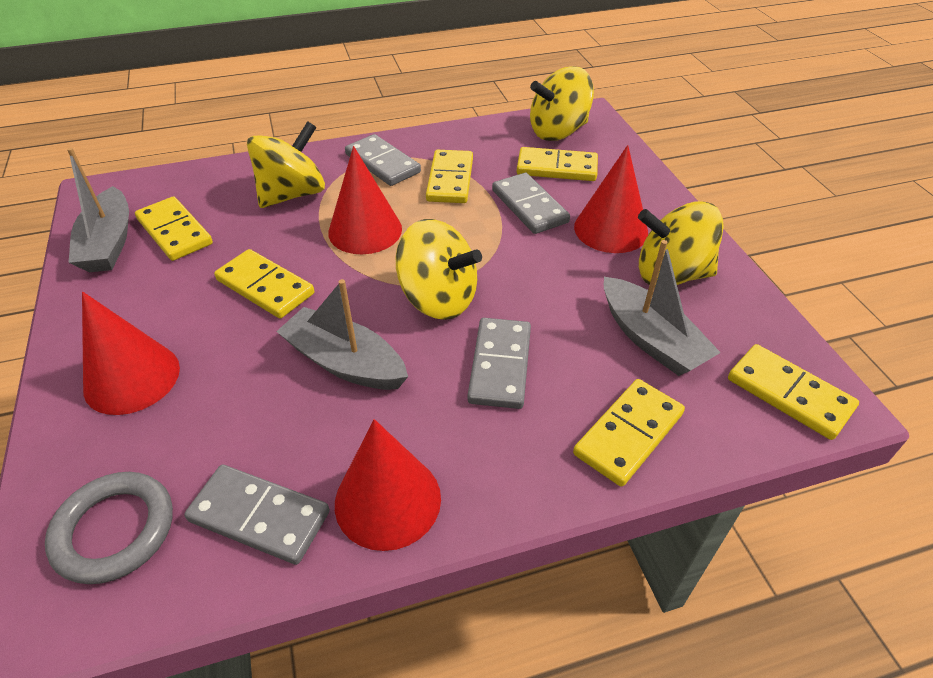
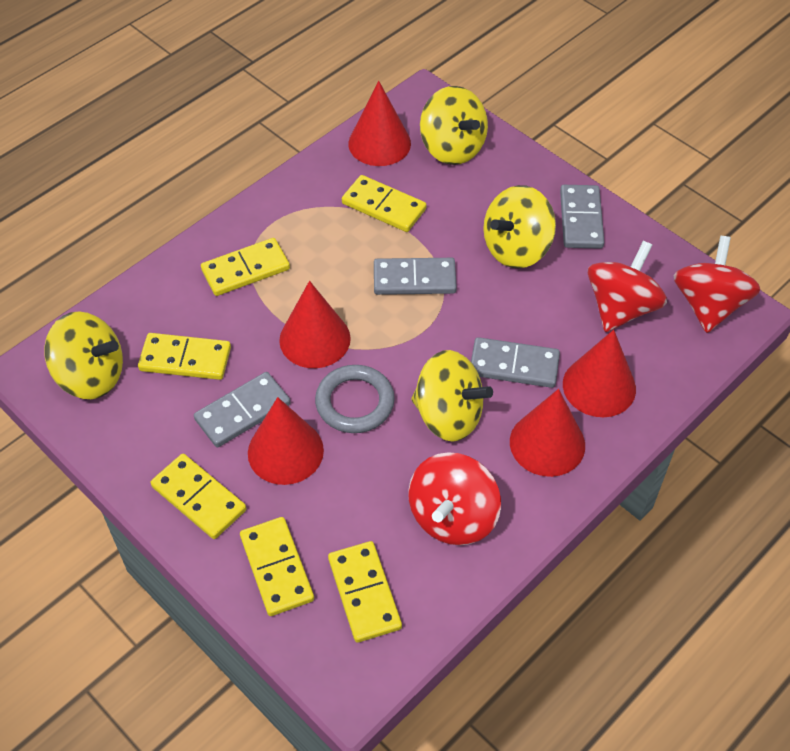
grey boat: 3 -> 0
red cone: 4 -> 5
red spinning top: 0 -> 3

